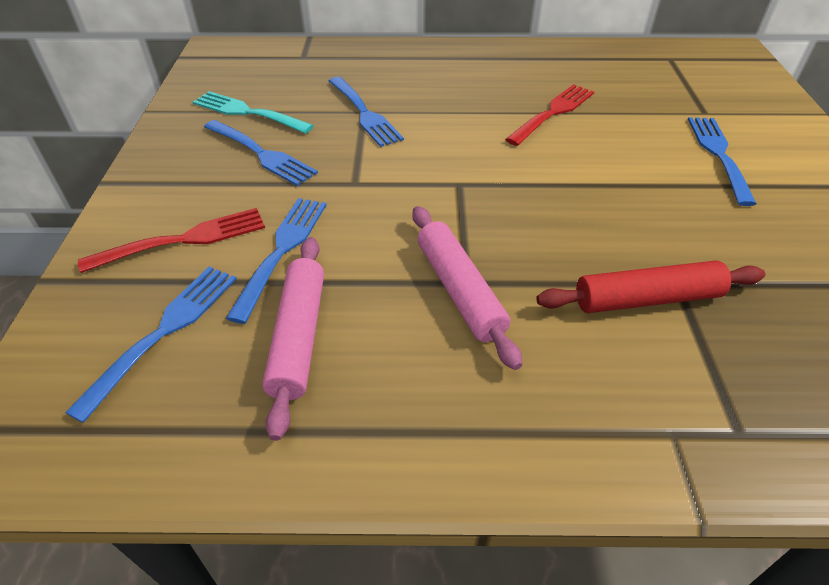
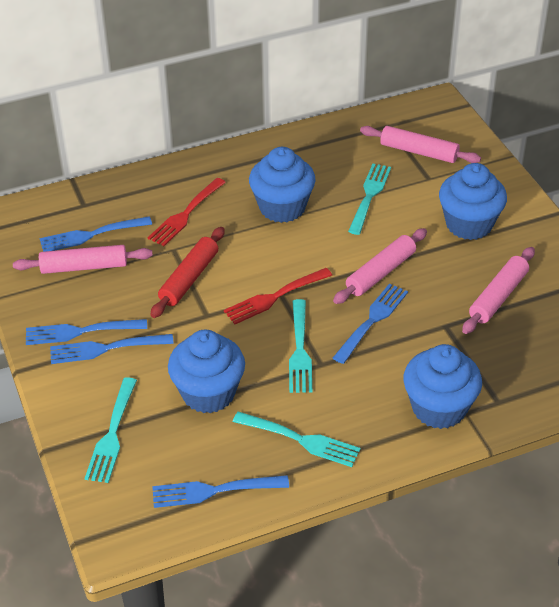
blue cupcake: 0 -> 4
pink rolling pin: 2 -> 4
turquoise fork: 1 -> 4

